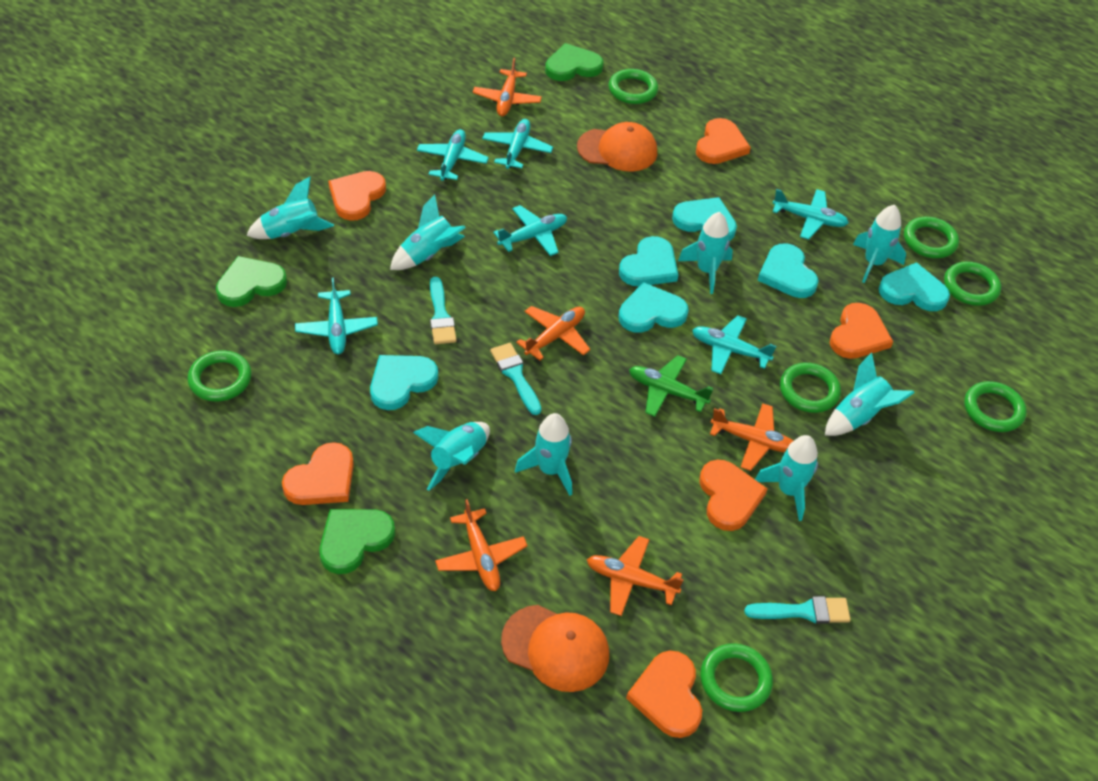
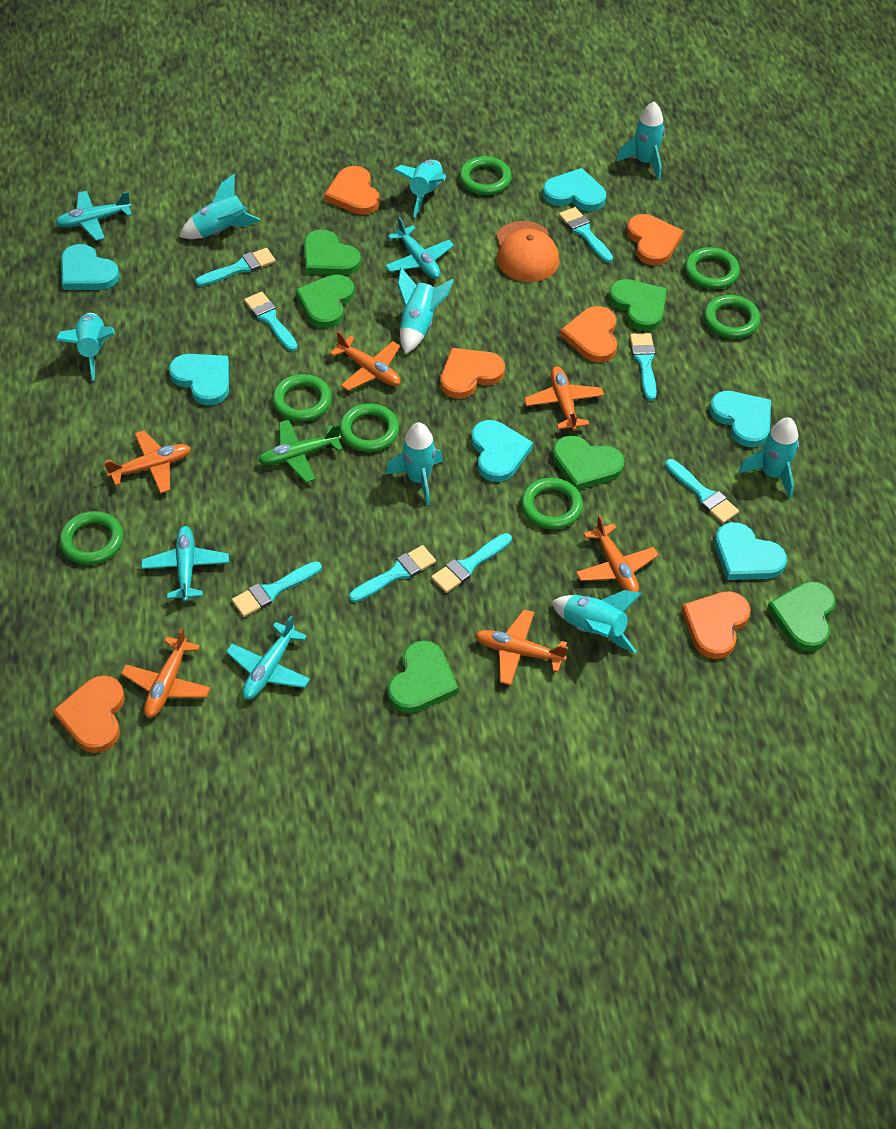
green heart: 3 -> 6
orange cap: 2 -> 1
orange plane: 5 -> 6
turquoise brush: 3 -> 8
turquoise plane: 6 -> 4

